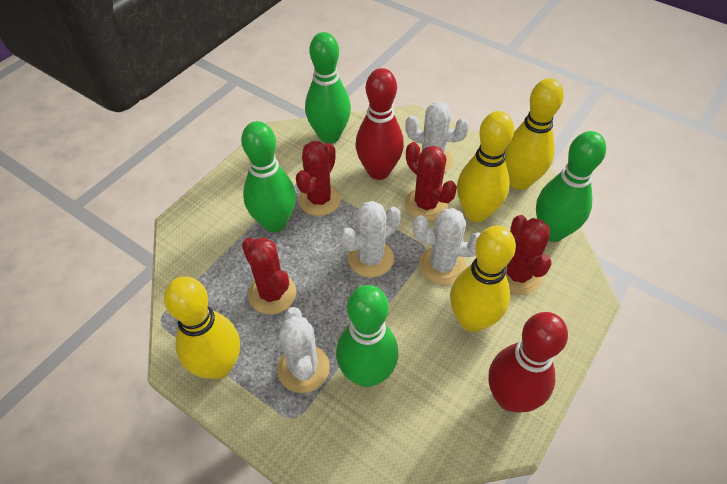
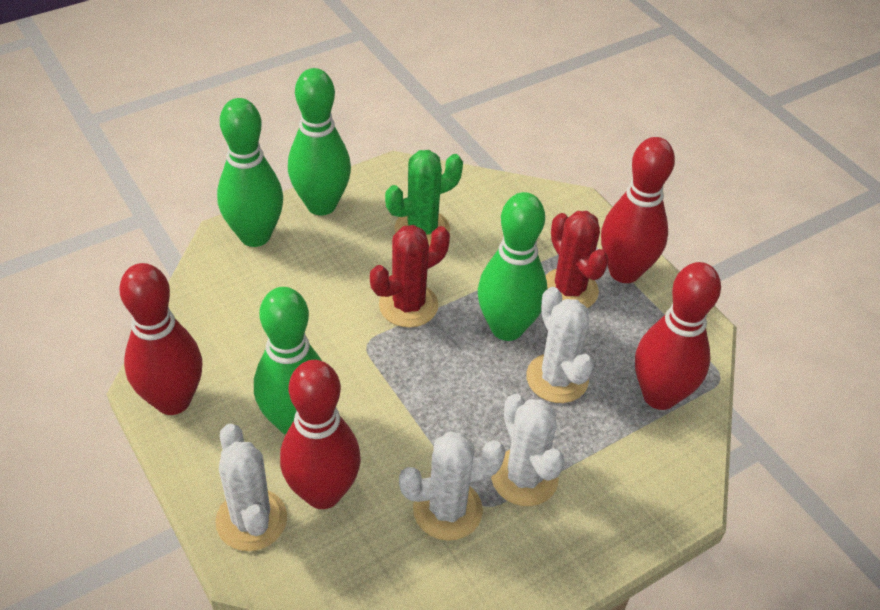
green cactus: 0 -> 1
red bowling pin: 2 -> 4
red cactus: 4 -> 2
yellow bowling pin: 4 -> 0

